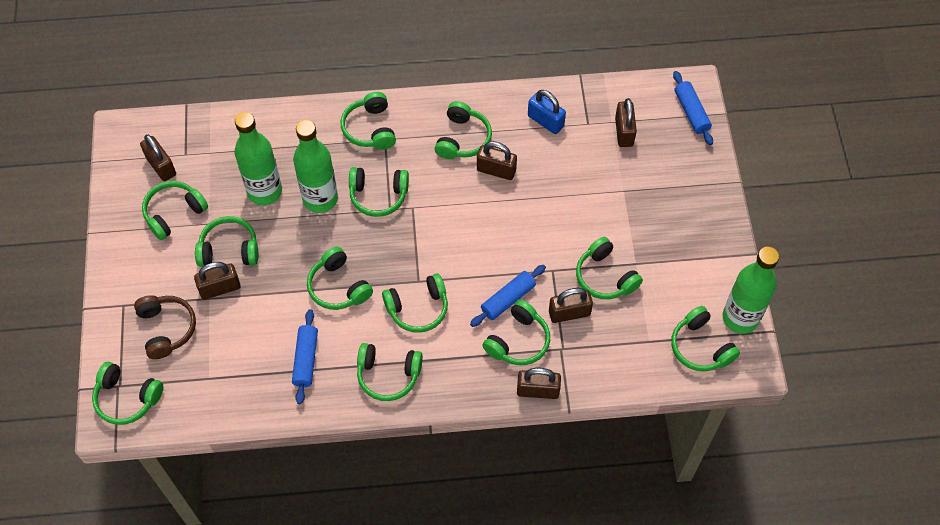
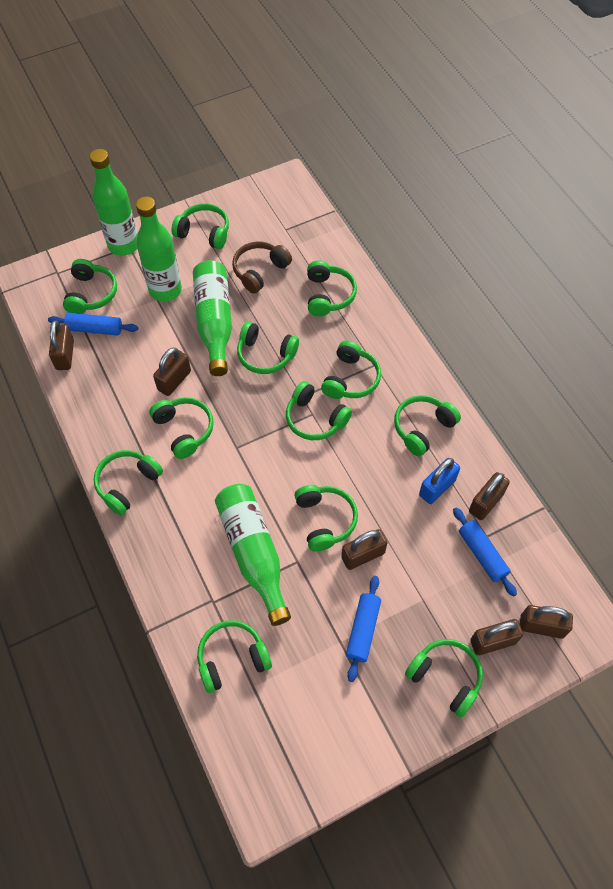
green bottle: 3 -> 4

